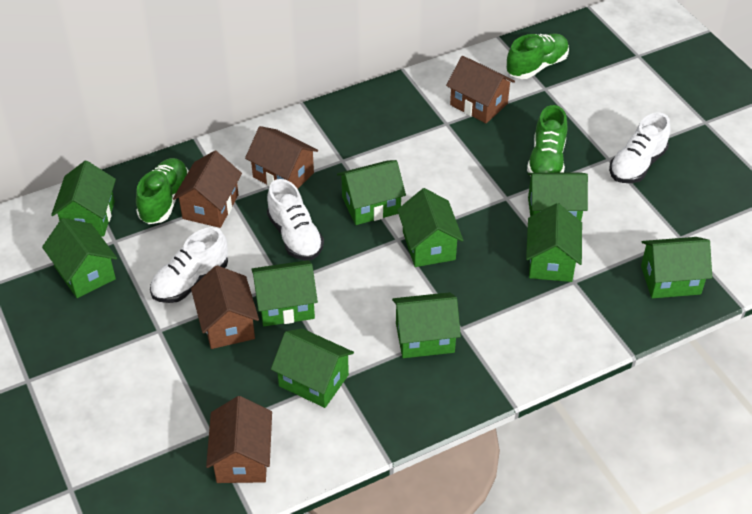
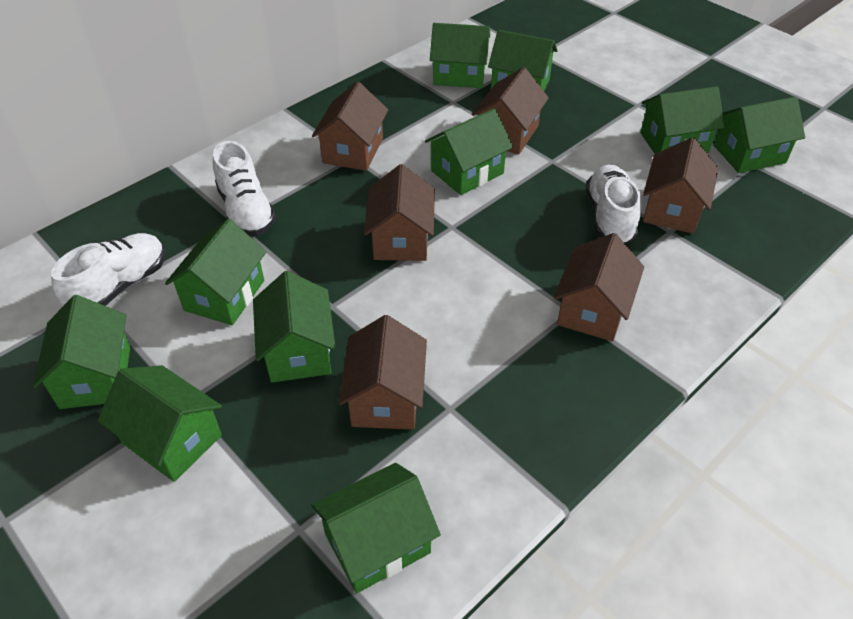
brown house: 5 -> 6
green shoe: 3 -> 0

